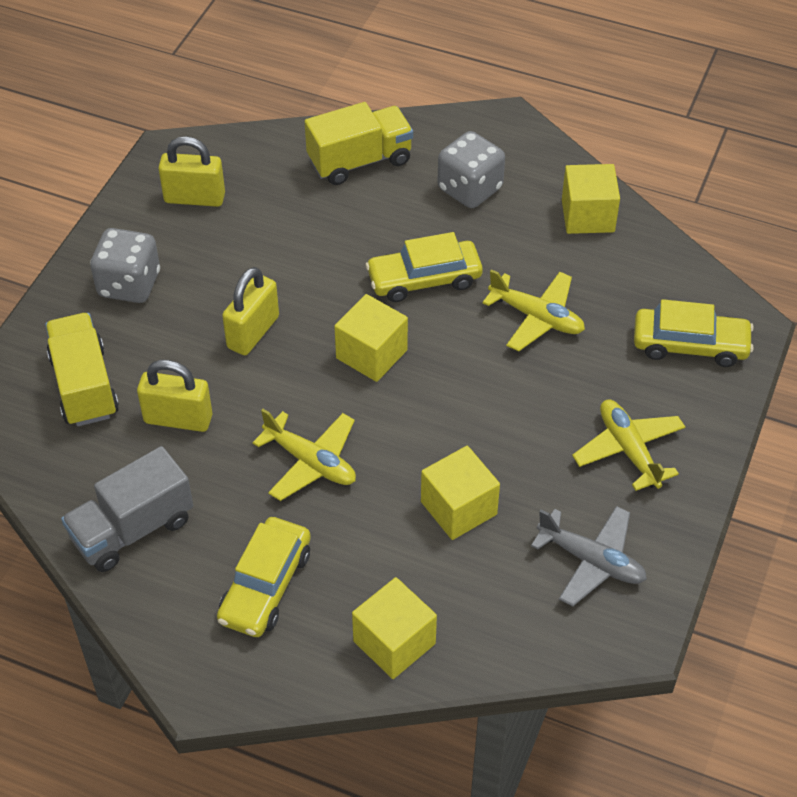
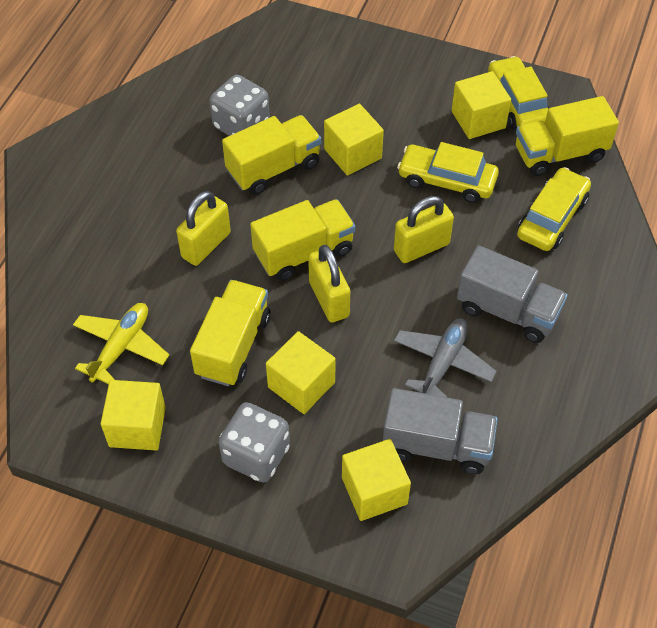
grey truck: 1 -> 2
yellow cube: 4 -> 5
yellow plane: 3 -> 1
yellow truck: 2 -> 4

